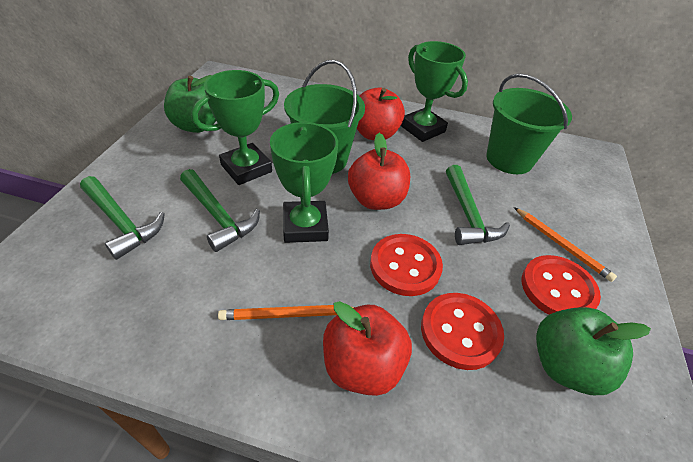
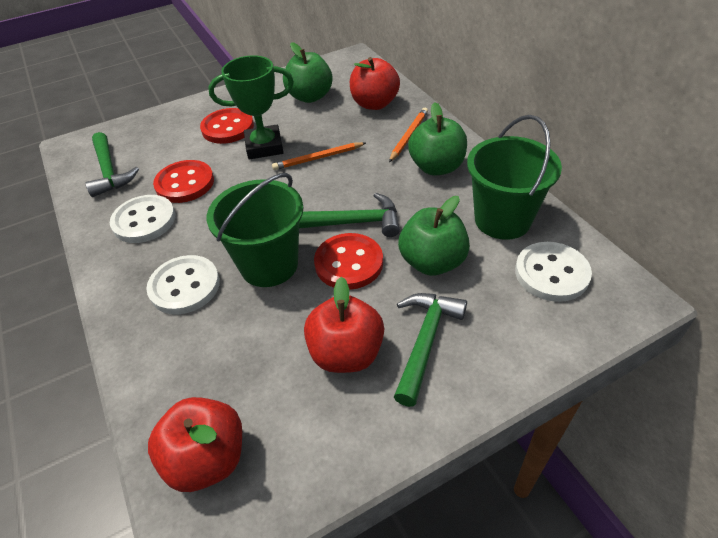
green apple: 2 -> 3
green trophy: 3 -> 1
white button: 0 -> 3

